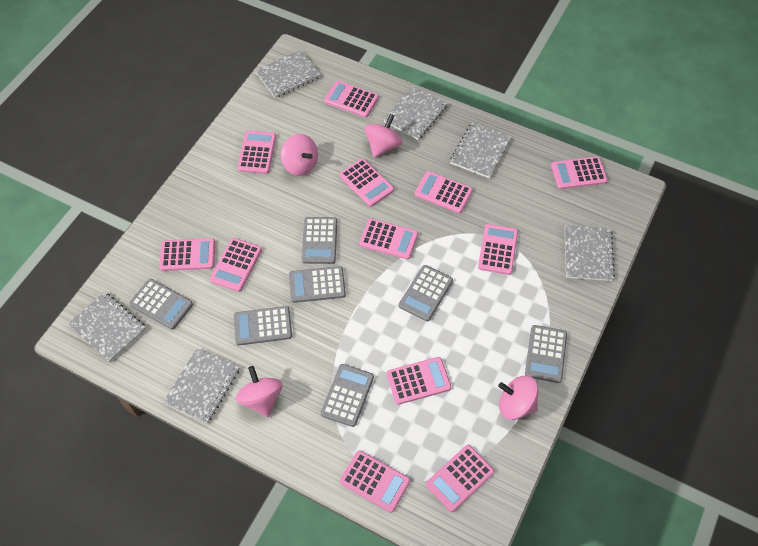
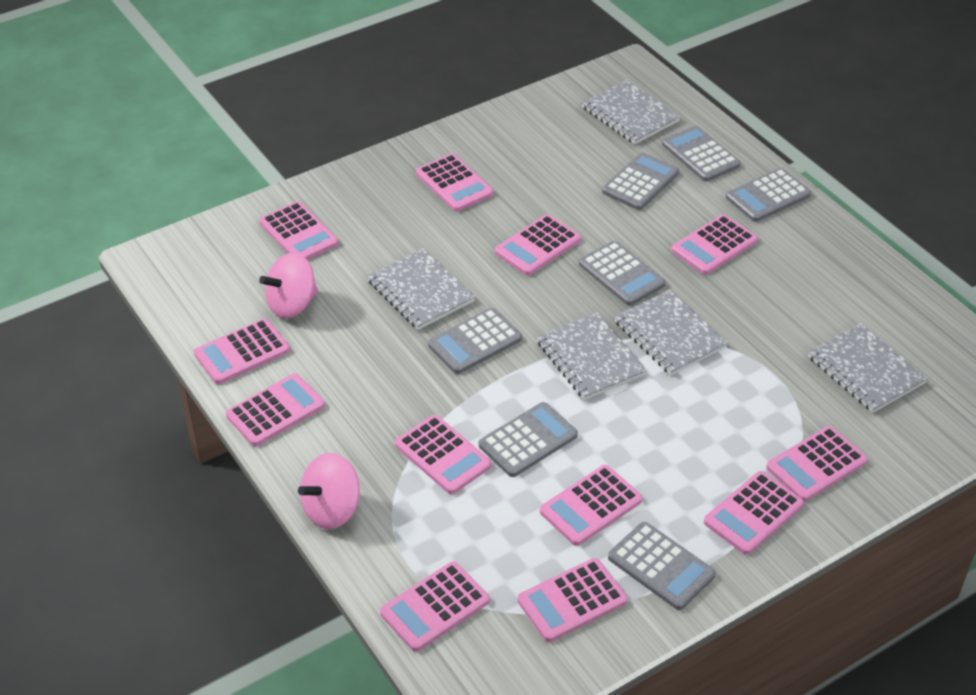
grey notebook: 6 -> 5
pink spinning top: 4 -> 2

